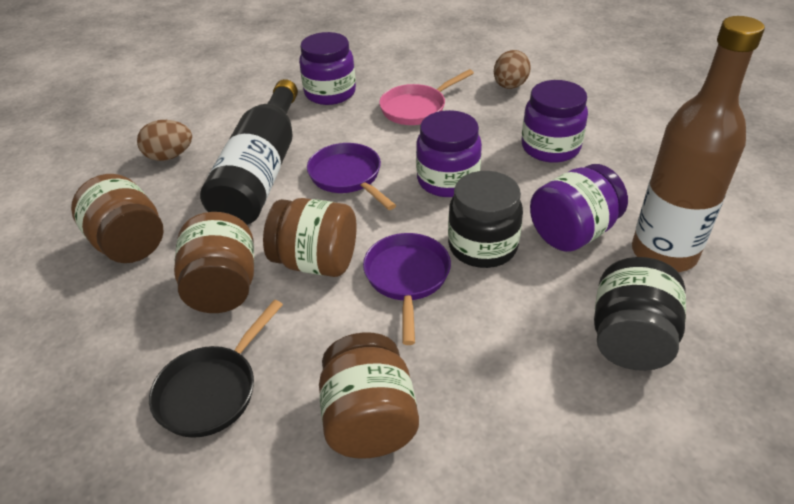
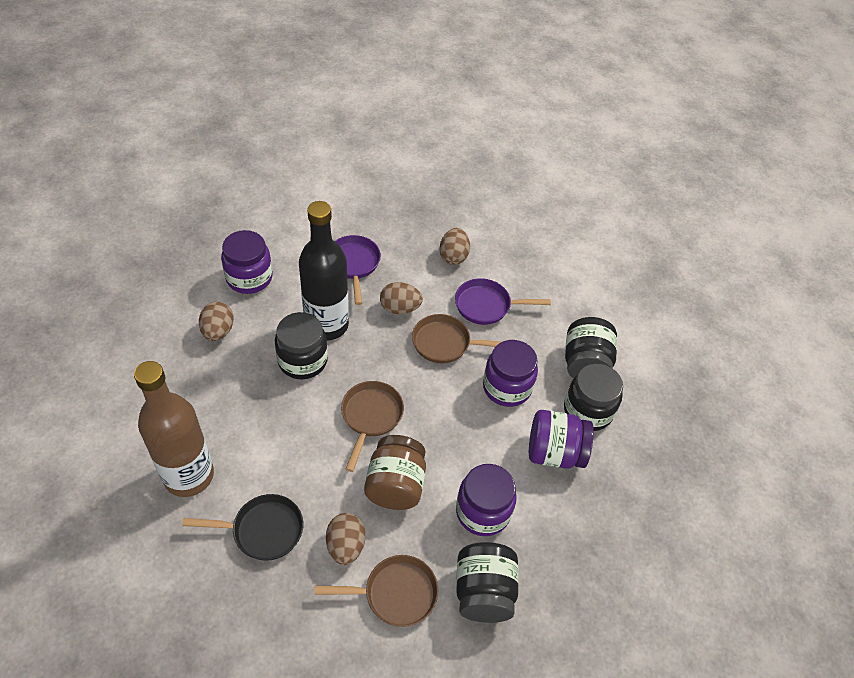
black jar: 2 -> 4
brown egg: 2 -> 4
brown jar: 4 -> 1
brown pan: 0 -> 3
pink pan: 1 -> 0

